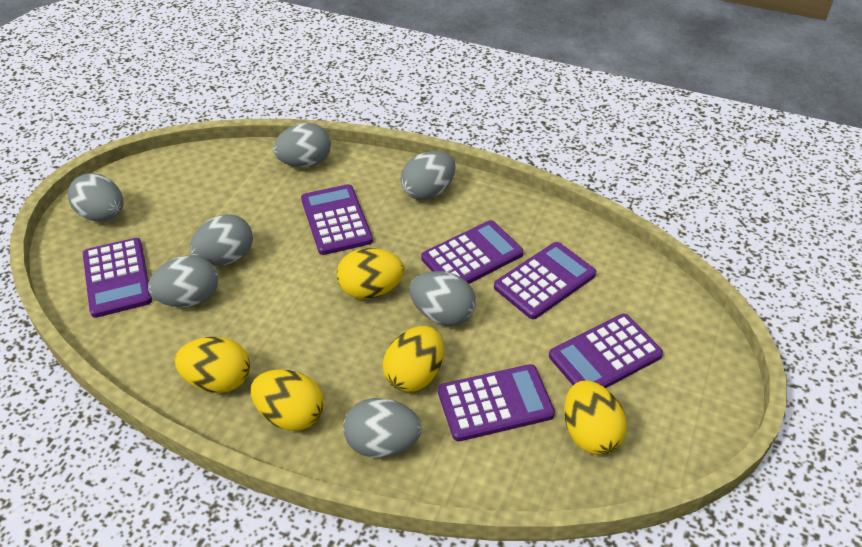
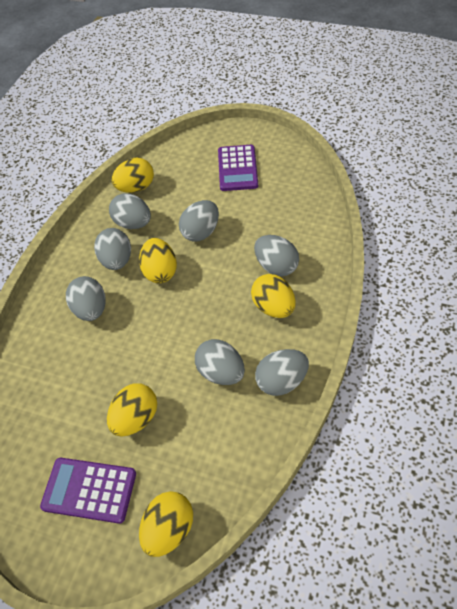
purple calculator: 6 -> 2

